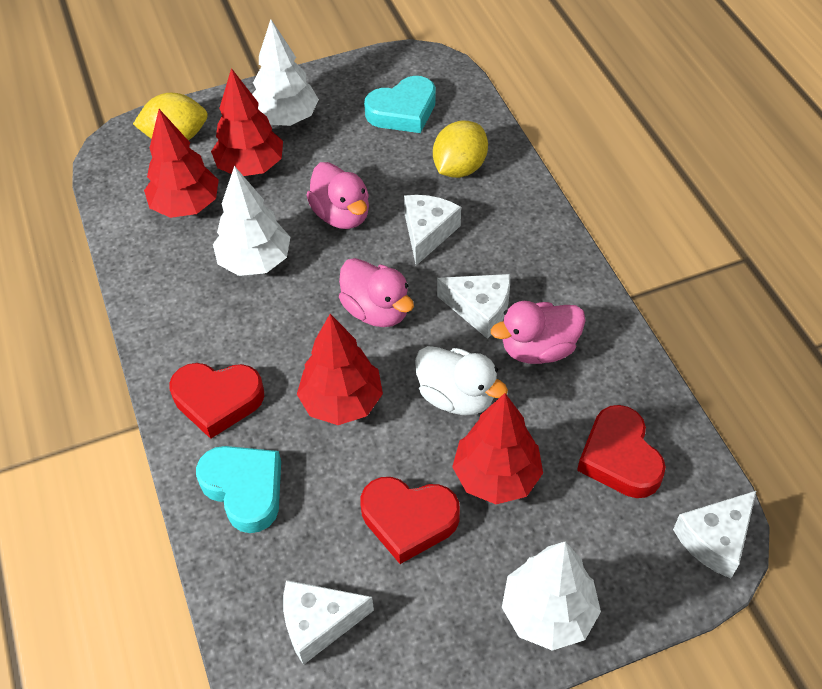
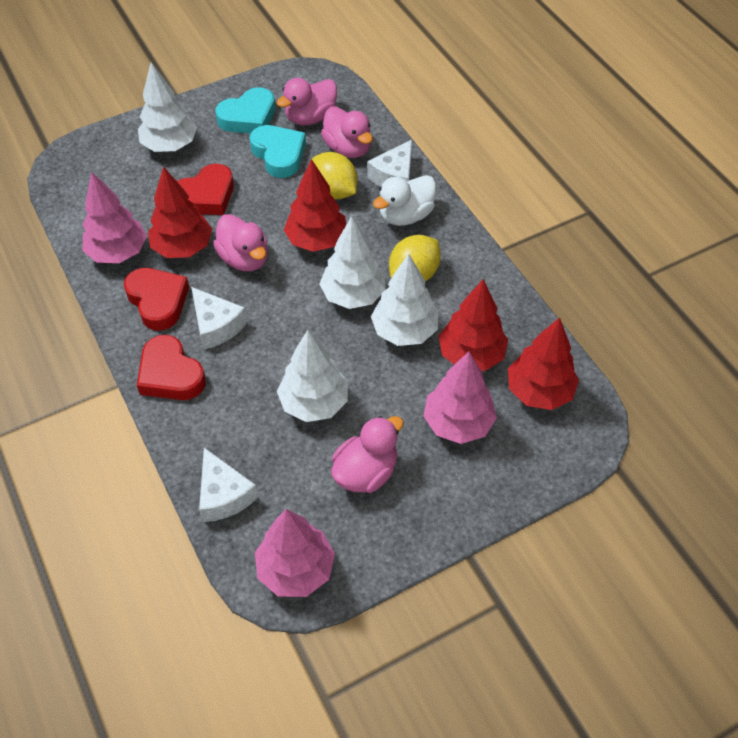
pink duck: 3 -> 4
pink tree: 0 -> 3
white cheese: 4 -> 3
white tree: 3 -> 4

